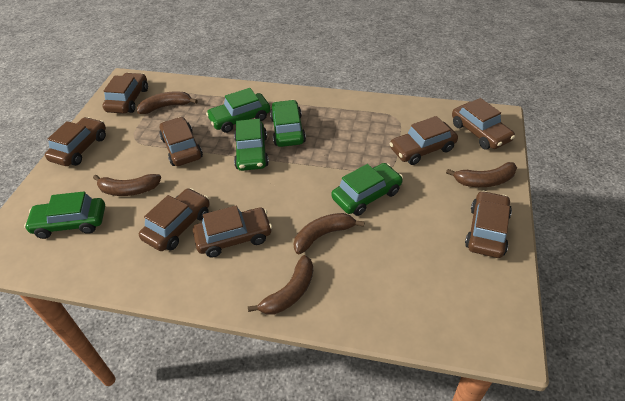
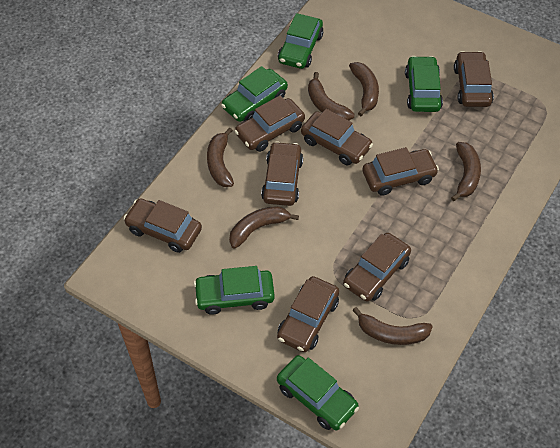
brown banana: 5 -> 6

